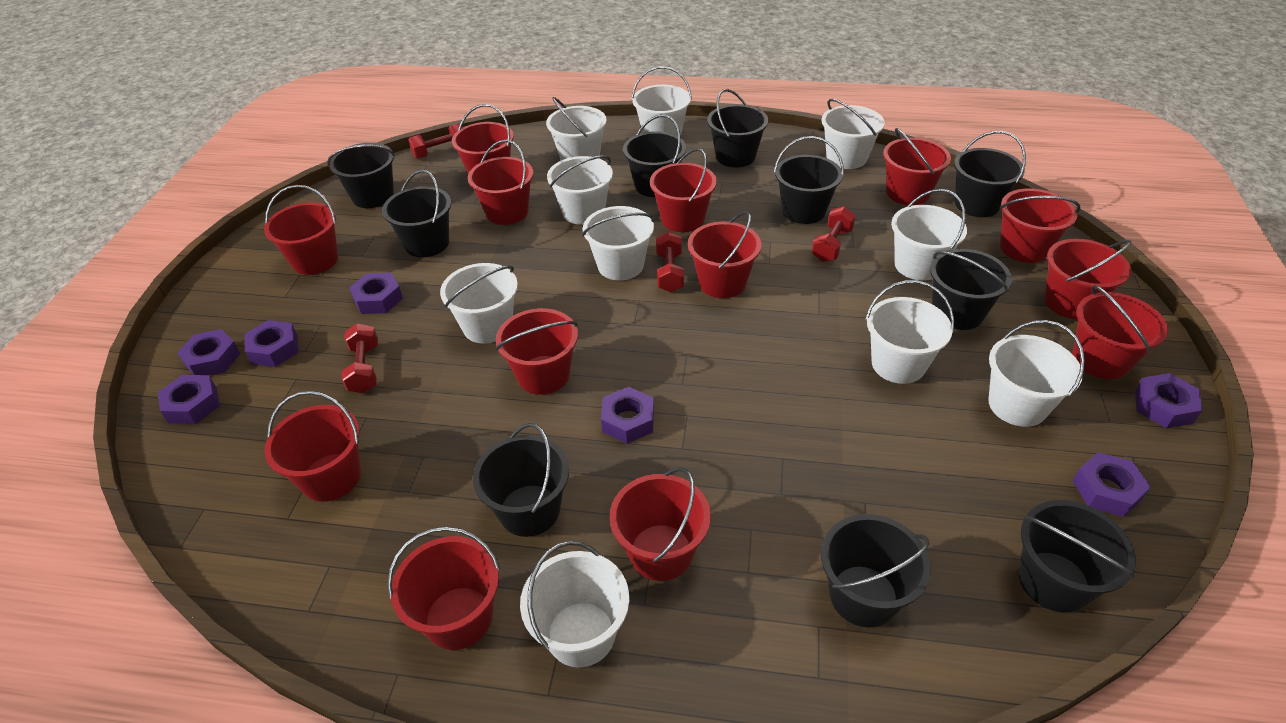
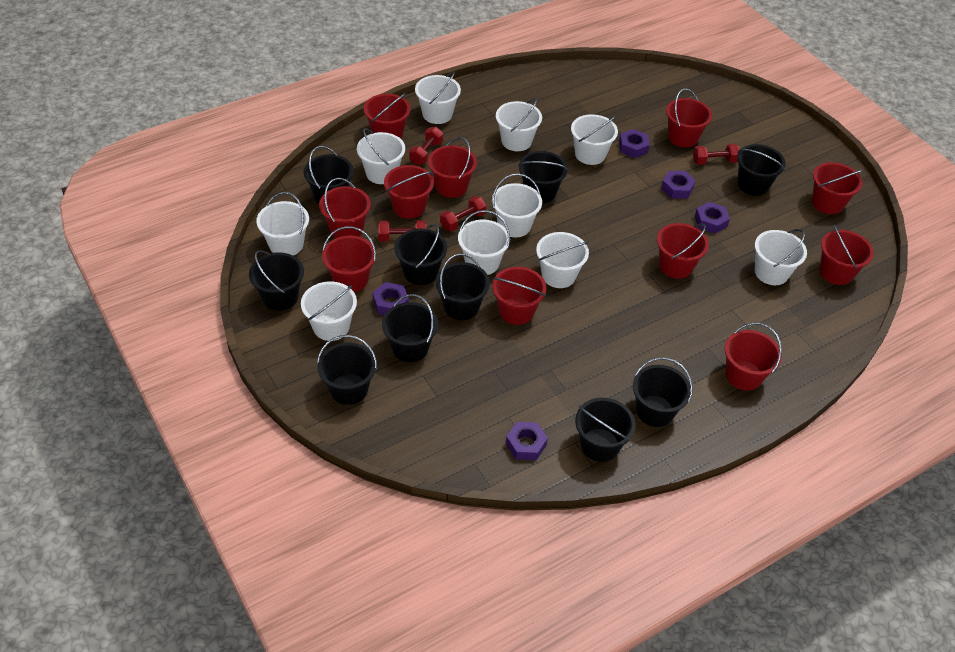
purple nut: 7 -> 5
red bucket: 13 -> 11

